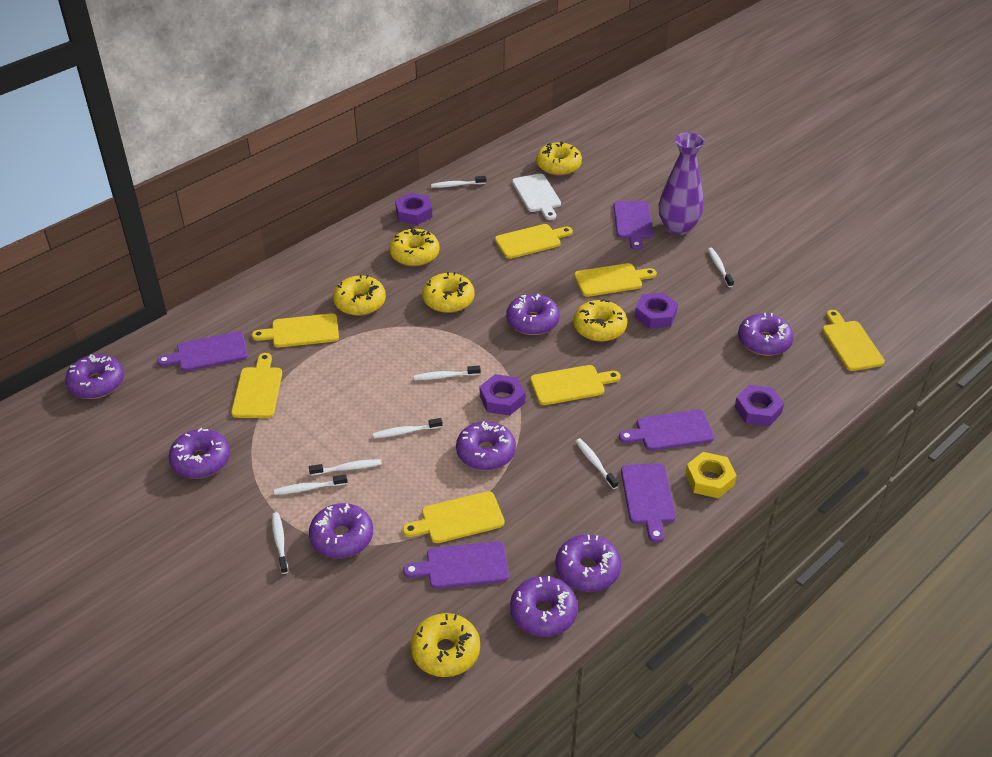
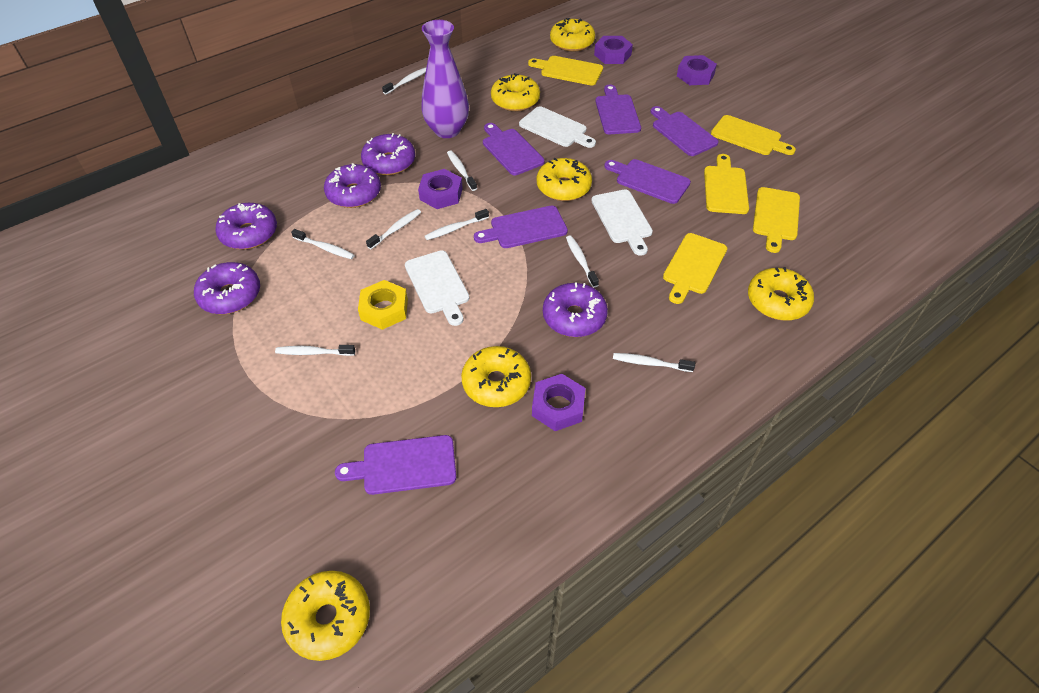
purple cutting board: 5 -> 6
purple donut: 8 -> 5
white cutting board: 1 -> 3
yellow cutting board: 7 -> 5

